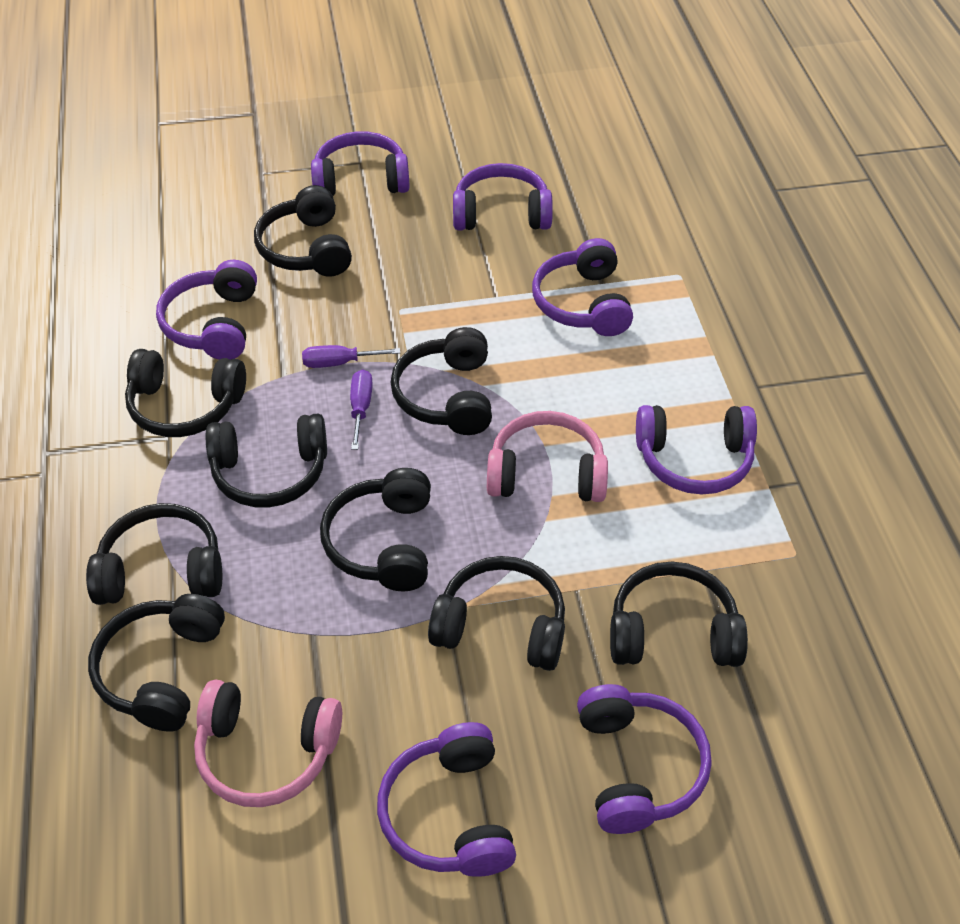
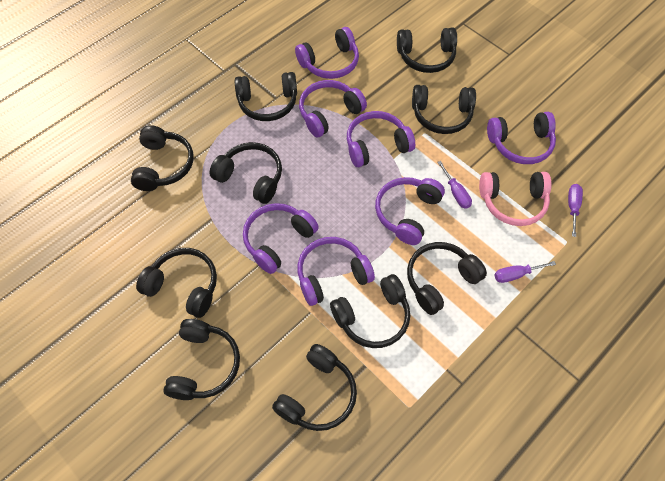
black headphones: 9 -> 10
pink headphones: 2 -> 1
purple screwdriver: 2 -> 3

